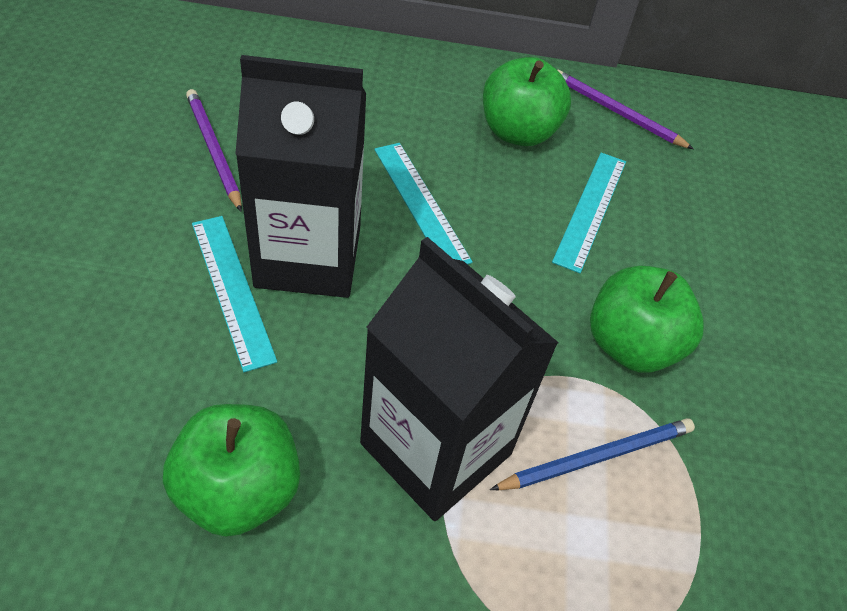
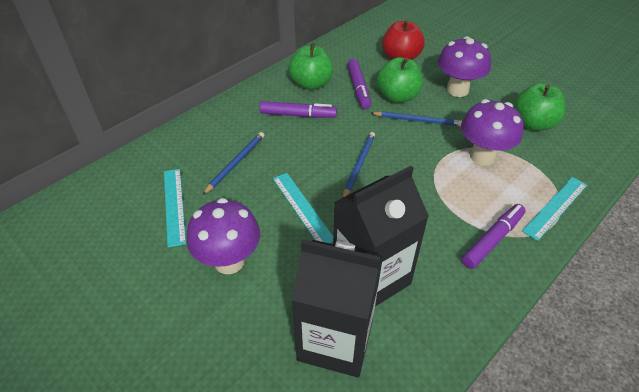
blue pencil: 1 -> 3
purple marker: 0 -> 3
purple mushroom: 0 -> 3
purple pencil: 2 -> 0
red apple: 0 -> 1

